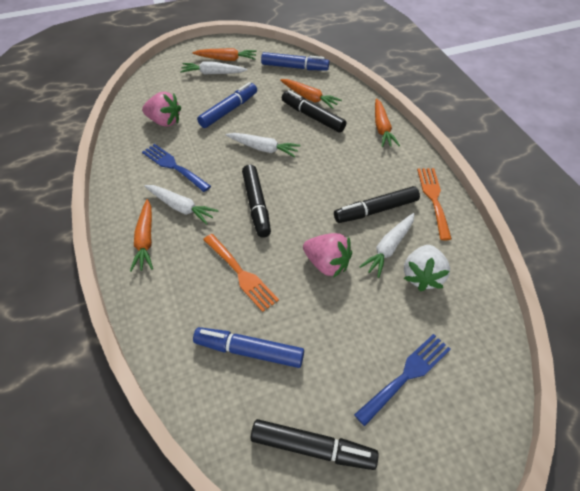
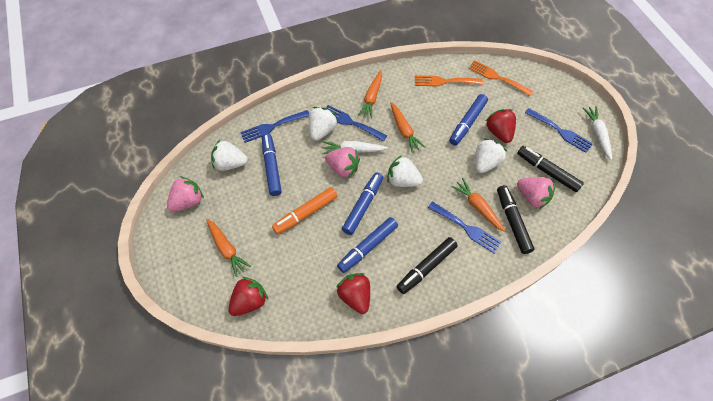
black marker: 4 -> 3
blue fork: 2 -> 4
blue marker: 3 -> 4
orange marker: 0 -> 1
pink strawberry: 2 -> 3
red strawberry: 0 -> 3
white carrot: 4 -> 2
white strawberry: 1 -> 4

